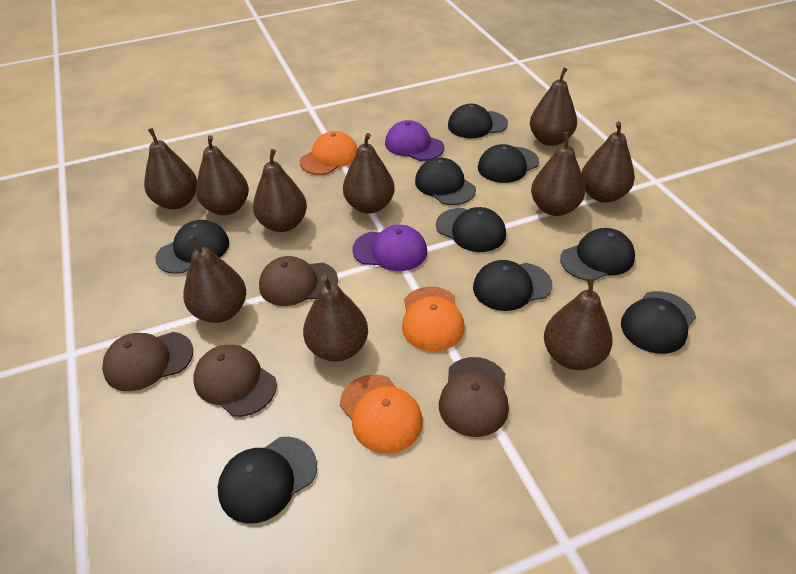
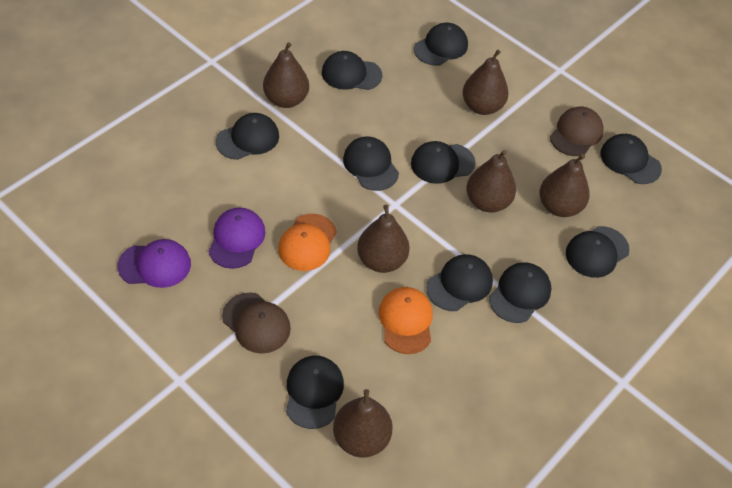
black cap: 9 -> 10
brown cap: 4 -> 2
brown pear: 10 -> 6
orange cap: 3 -> 2

